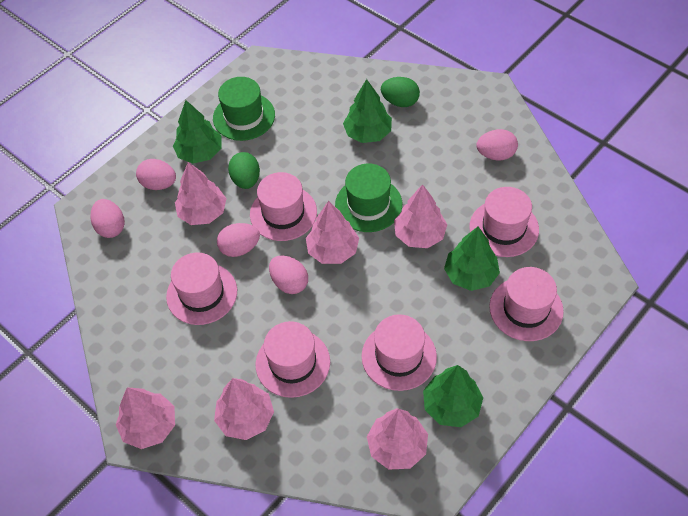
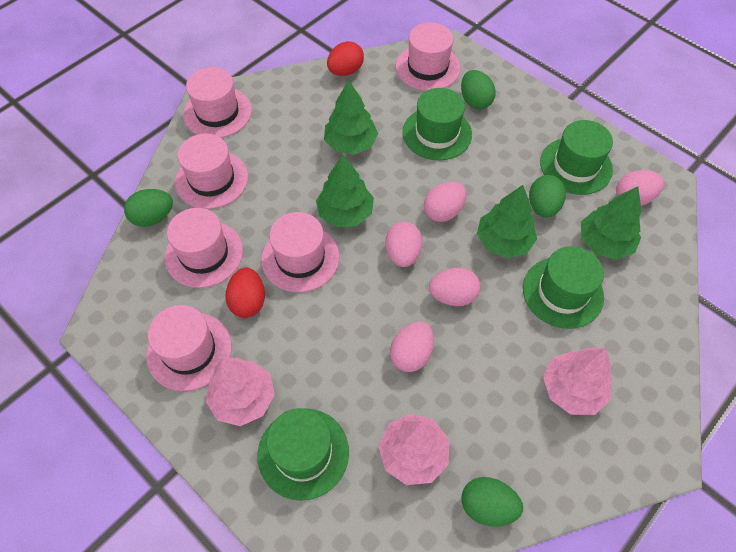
green egg: 2 -> 4
green hat: 2 -> 4
pink tree: 6 -> 3
red egg: 0 -> 2

